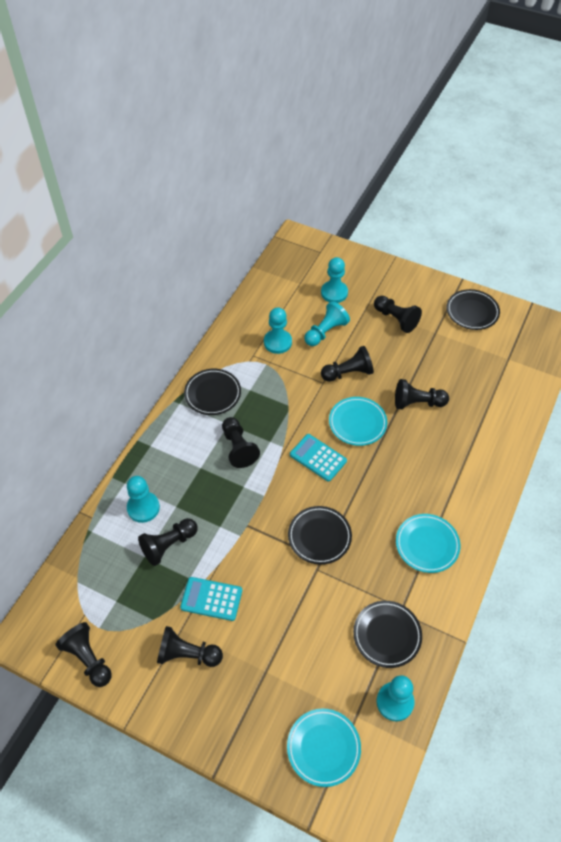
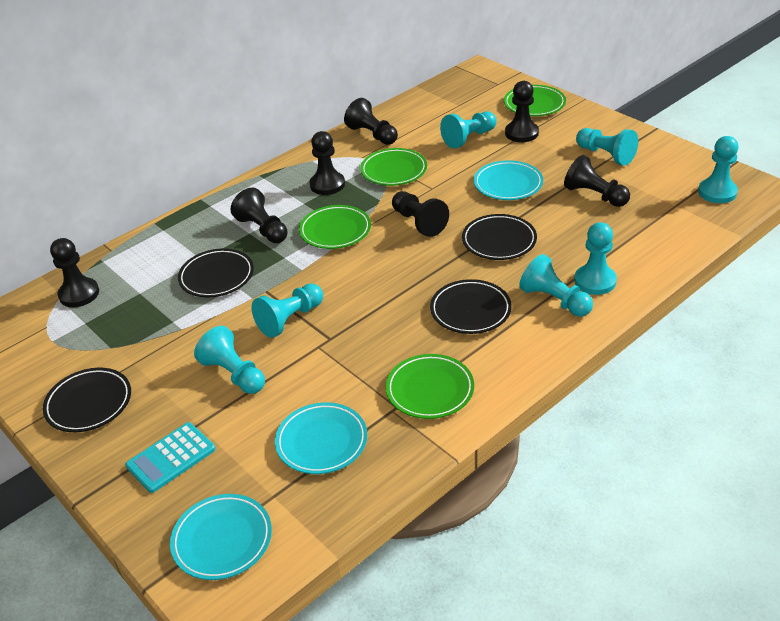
green plate: 0 -> 4
turquoise calculator: 2 -> 1
turquoise pawn: 5 -> 7

